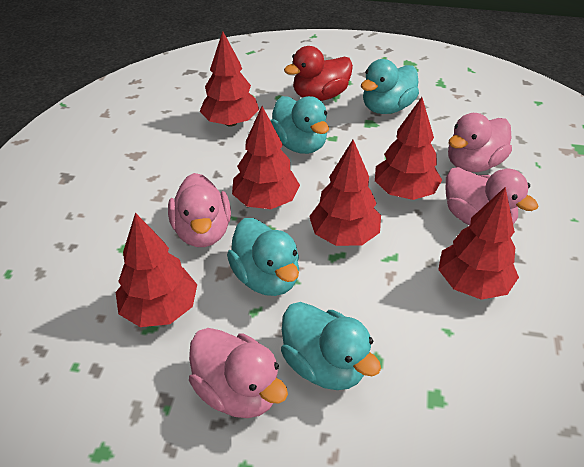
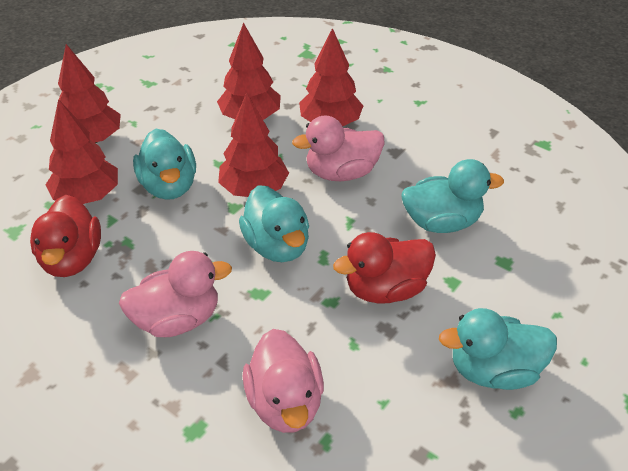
pink duck: 4 -> 3
red duck: 1 -> 2
red tree: 6 -> 5

